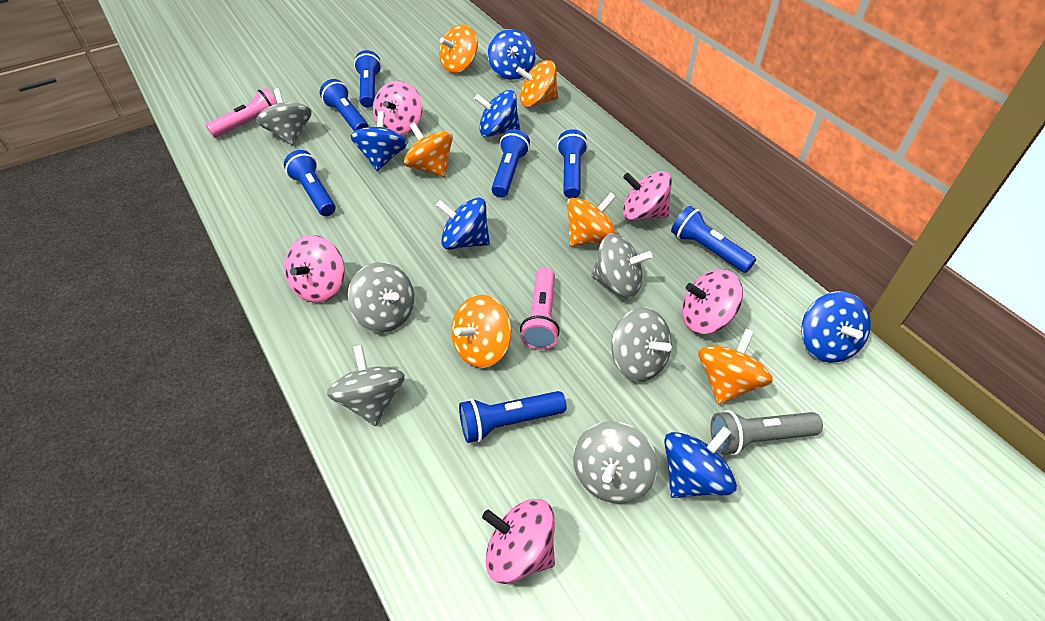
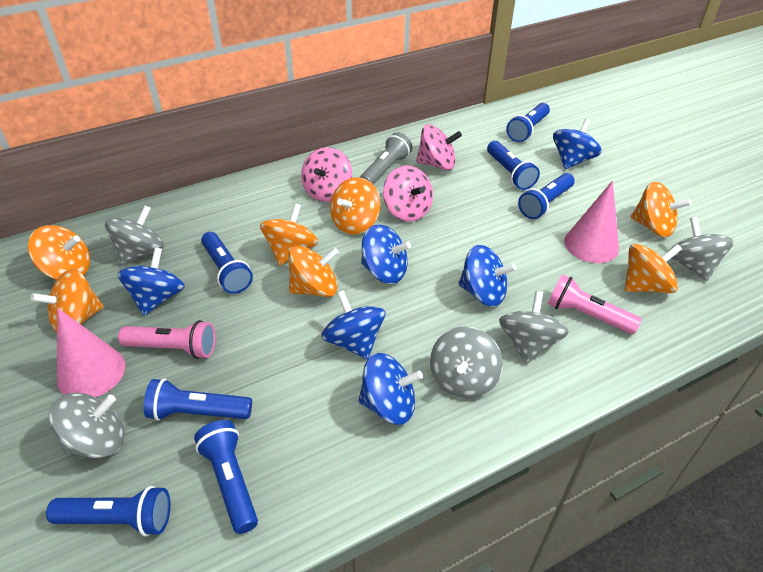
grey spinning top: 6 -> 5
orange spinning top: 6 -> 7
pink cone: 0 -> 2
pink spinning top: 5 -> 3

